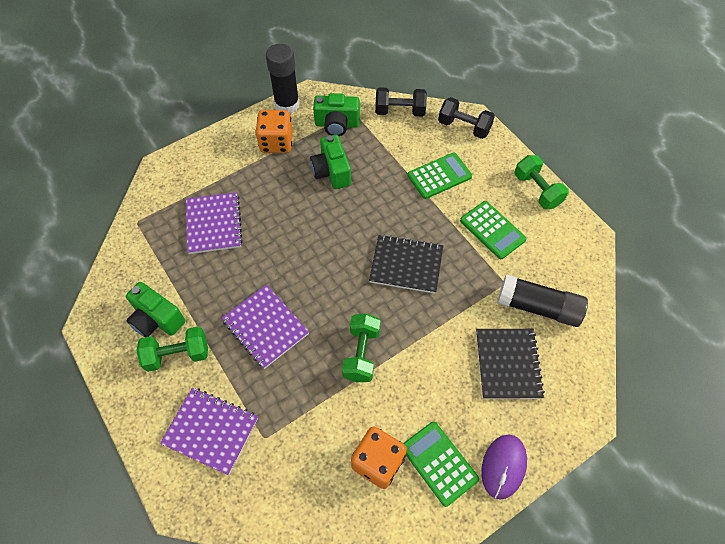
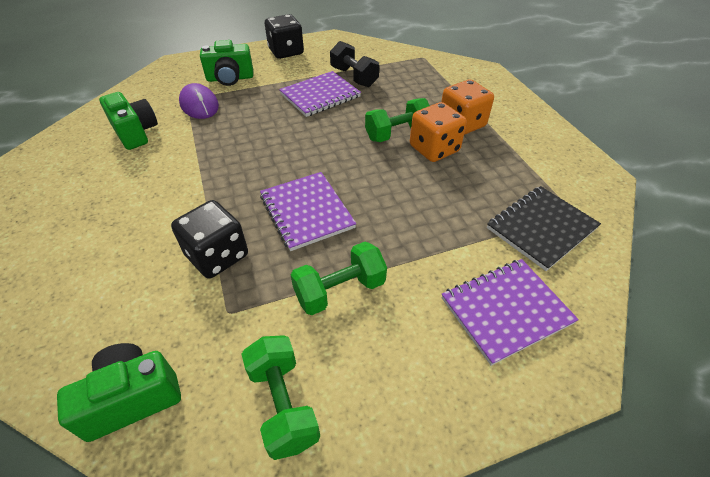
black dice: 0 -> 2
black dumbbell: 2 -> 1
black glue stick: 2 -> 0
black notebook: 2 -> 1
green calculator: 3 -> 0

